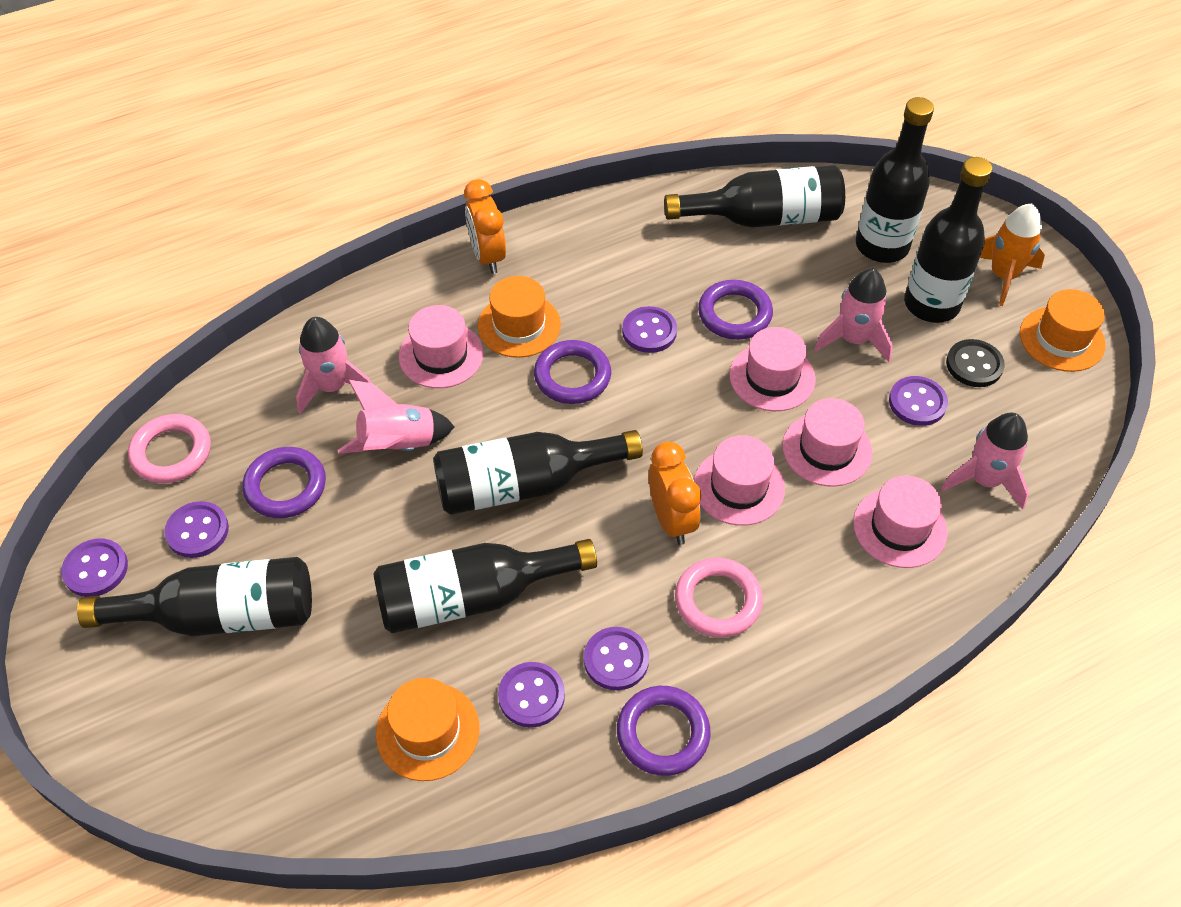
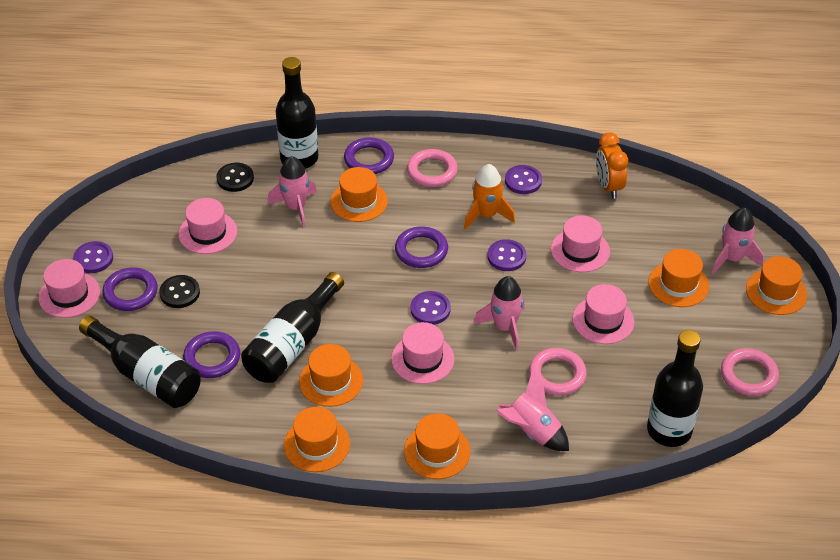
black bottle: 6 -> 4
black button: 1 -> 2
orange clock: 2 -> 1
orange hat: 3 -> 6
pink ring: 2 -> 3
purple button: 6 -> 4

